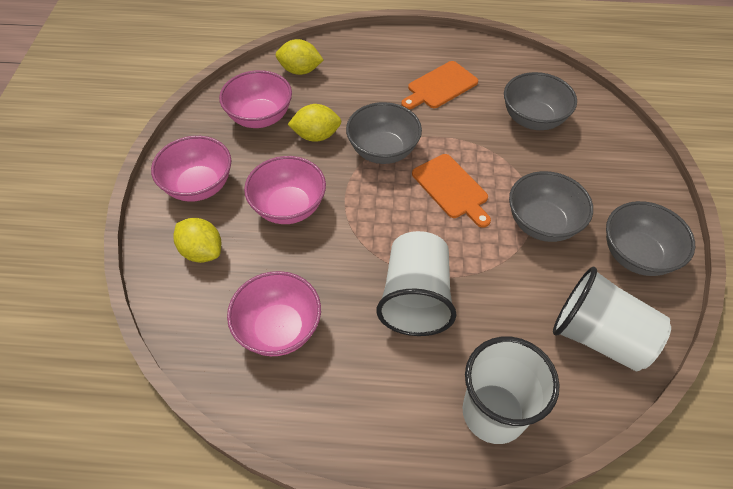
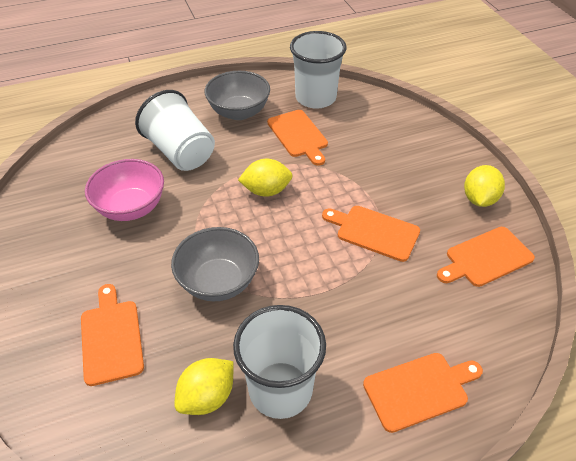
grey bowl: 4 -> 2
orange cutting board: 2 -> 5
pink bowl: 4 -> 1

